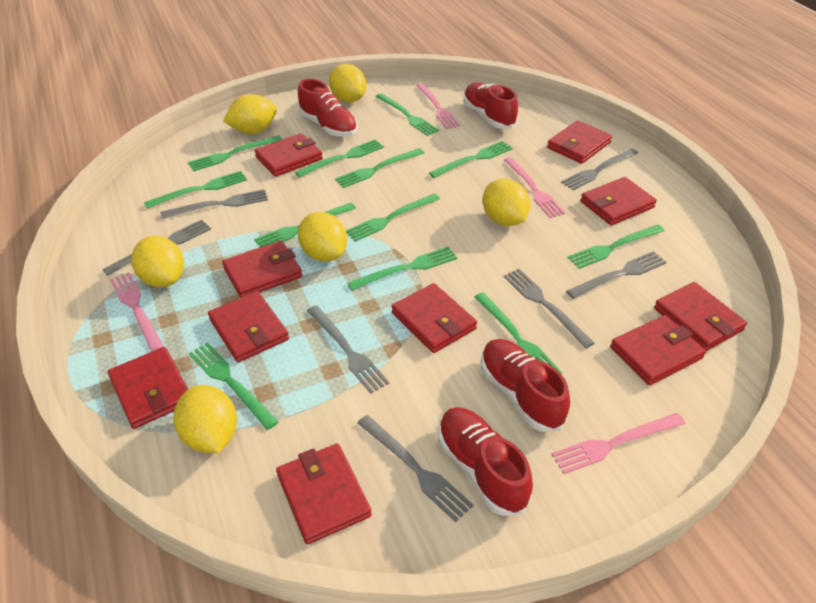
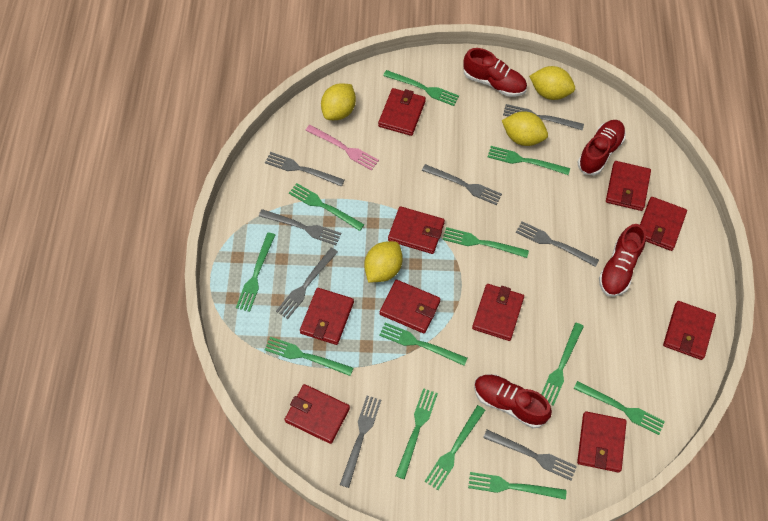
grey fork: 7 -> 8
pink fork: 4 -> 1
yellow lemon: 6 -> 4

